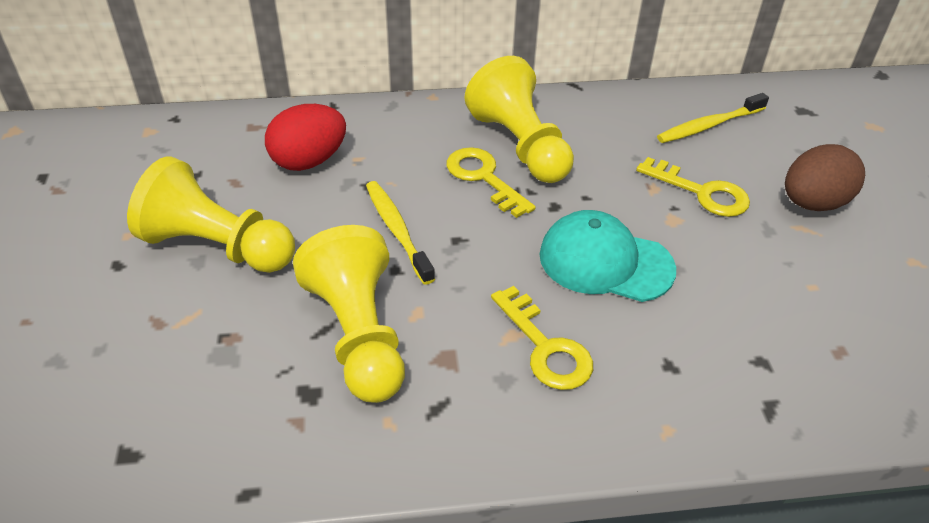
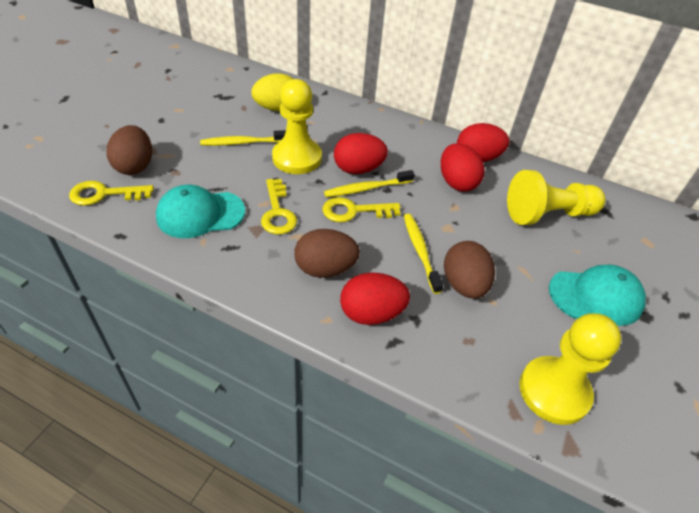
brown egg: 1 -> 3
red egg: 1 -> 4
turquoise cap: 1 -> 2
yellow egg: 0 -> 1
yellow toothbrush: 2 -> 3

